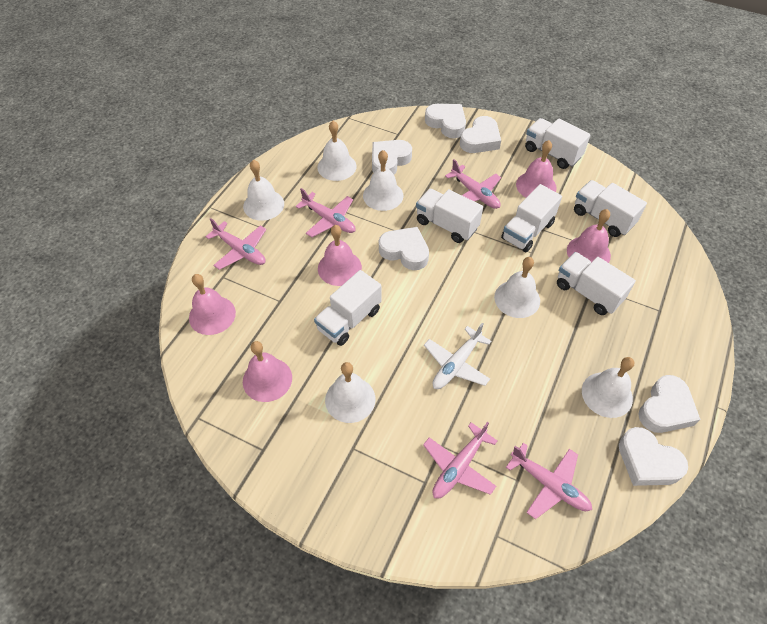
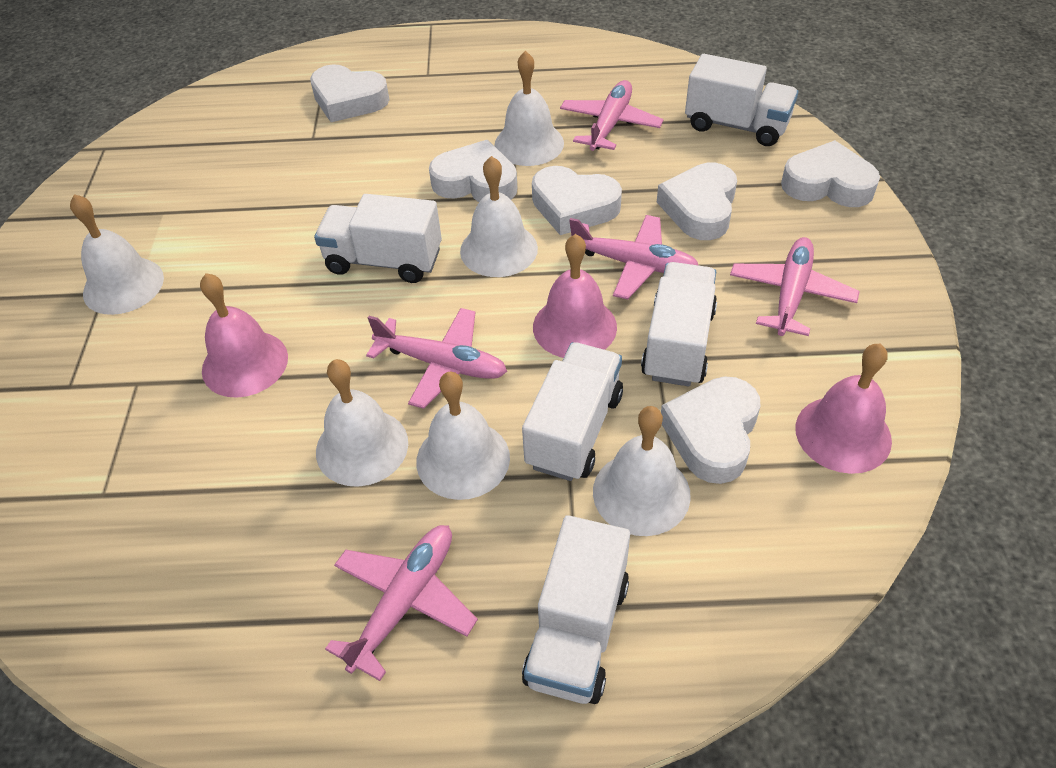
pink bell: 5 -> 3
white plane: 1 -> 0
white truck: 6 -> 5

